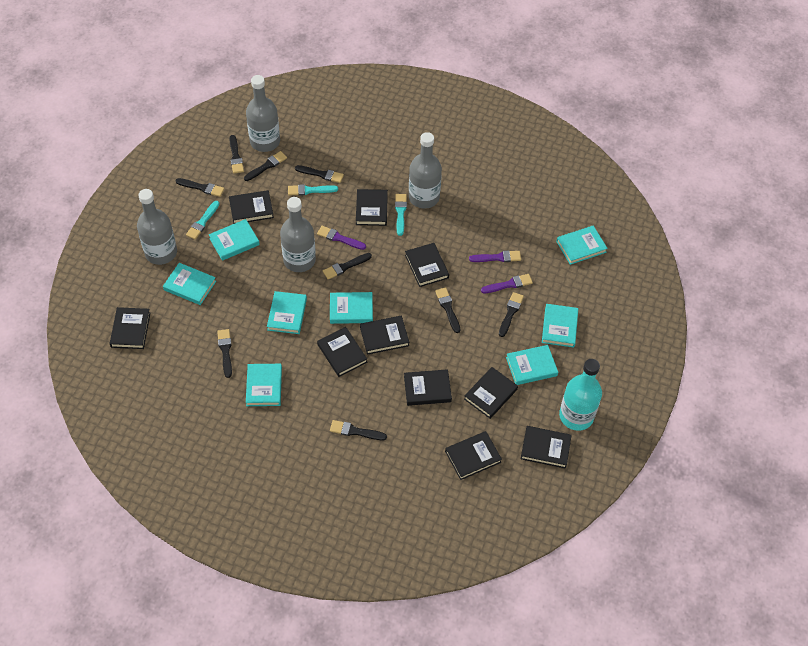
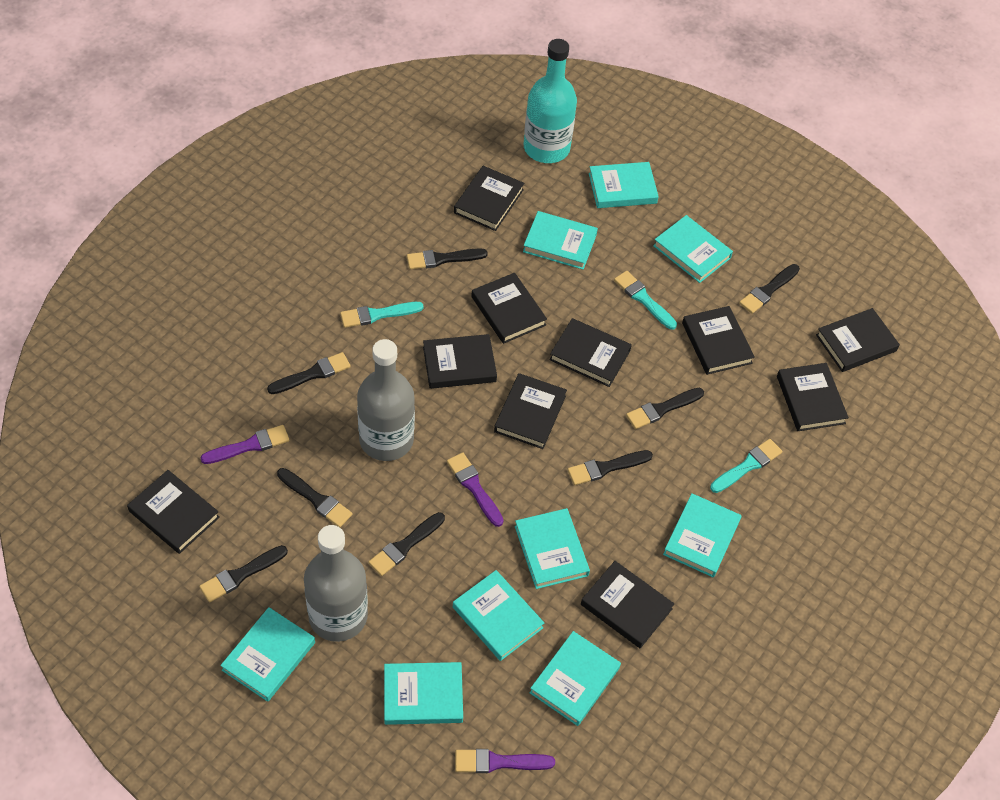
black brush: 9 -> 8
grey bottle: 4 -> 2
turquoise book: 8 -> 9

